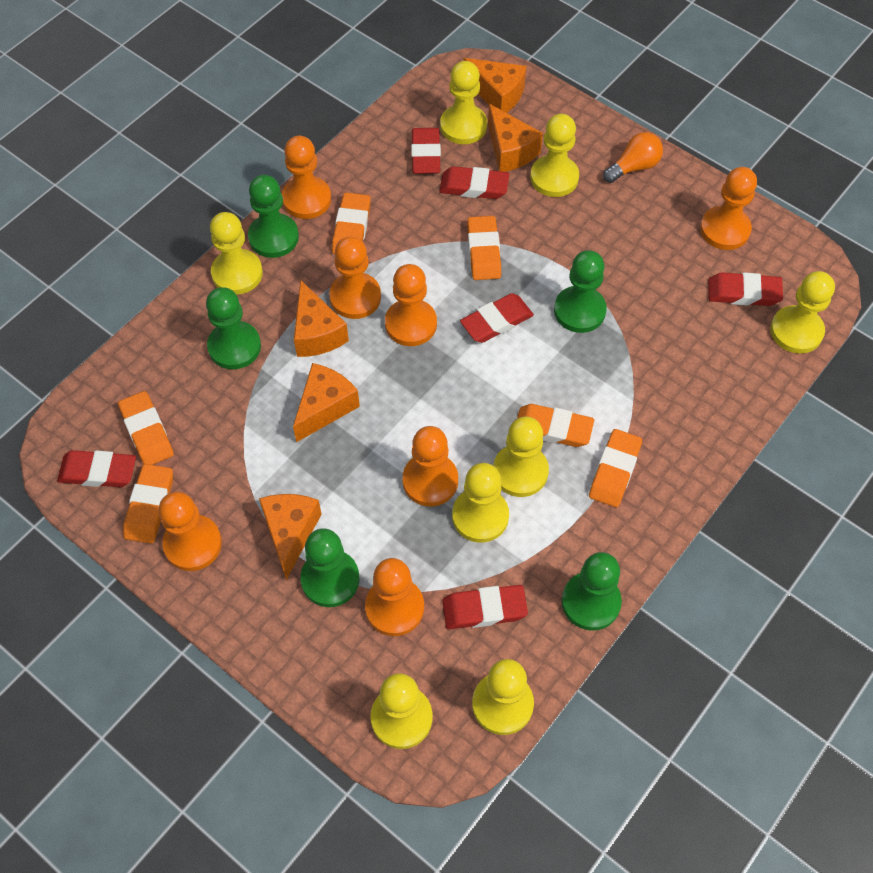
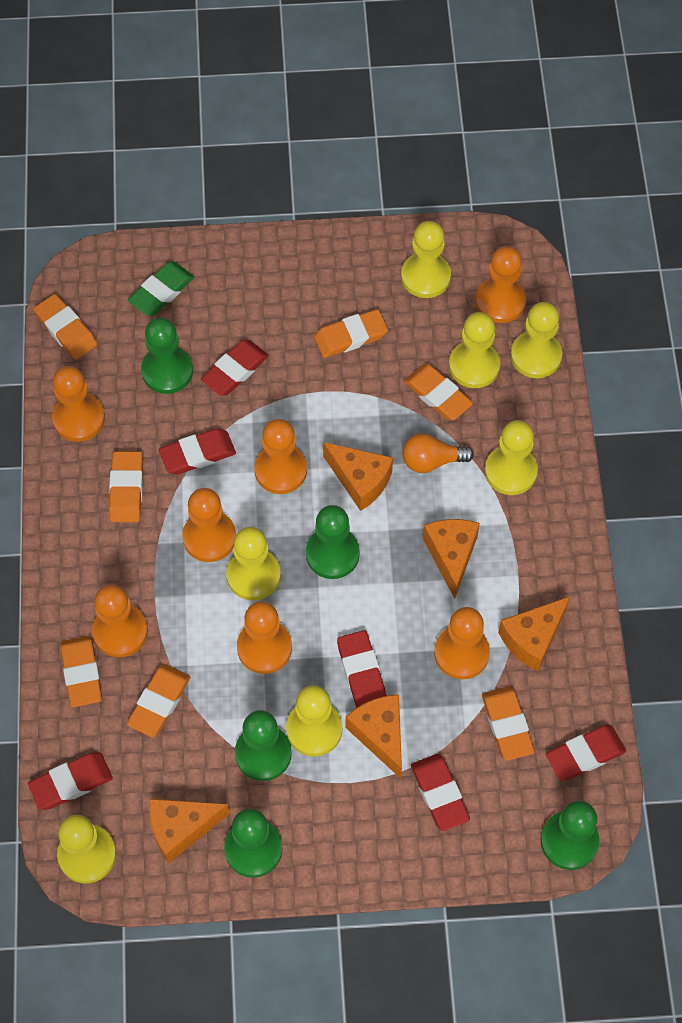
green eraser: 0 -> 1
orange eraser: 6 -> 7
yellow pawn: 8 -> 7

